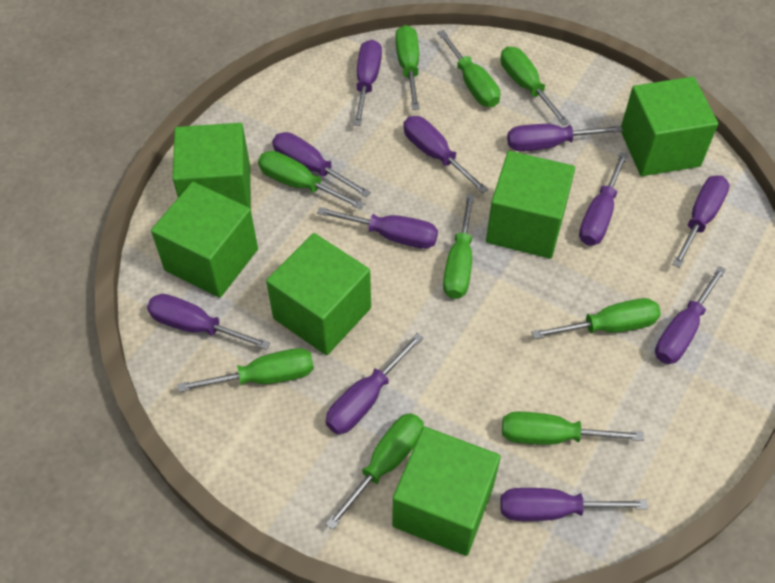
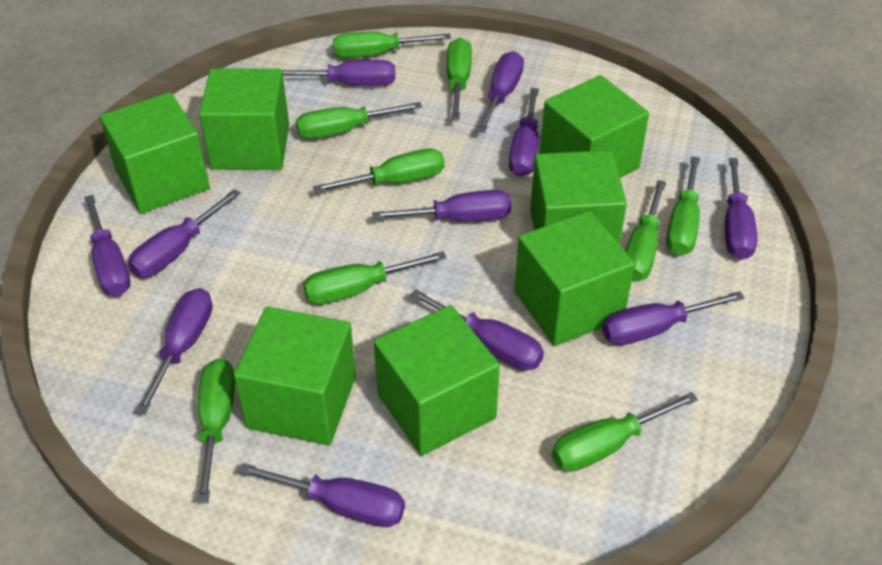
green cube: 6 -> 7

